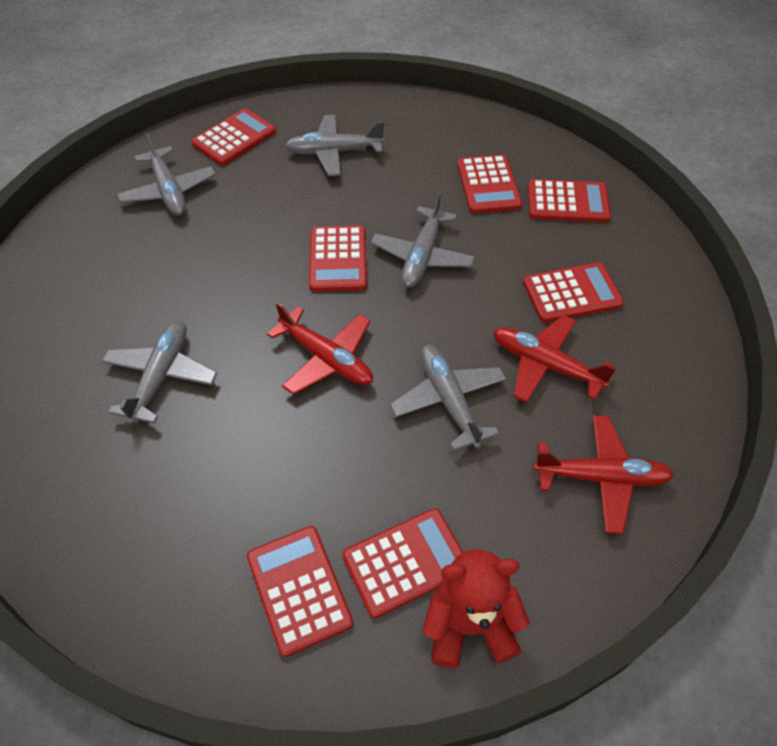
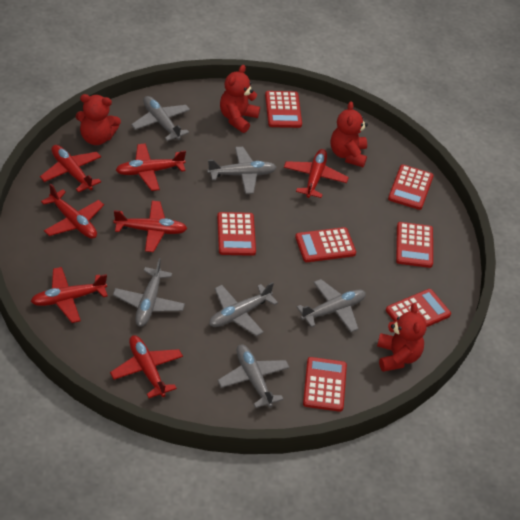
grey plane: 5 -> 6
red plane: 3 -> 7
red teddy bear: 1 -> 4

